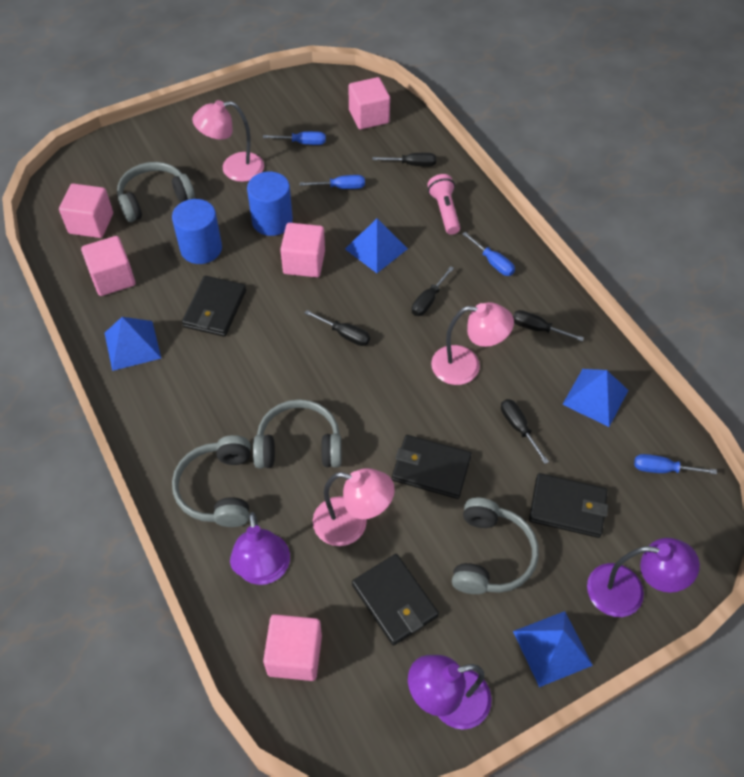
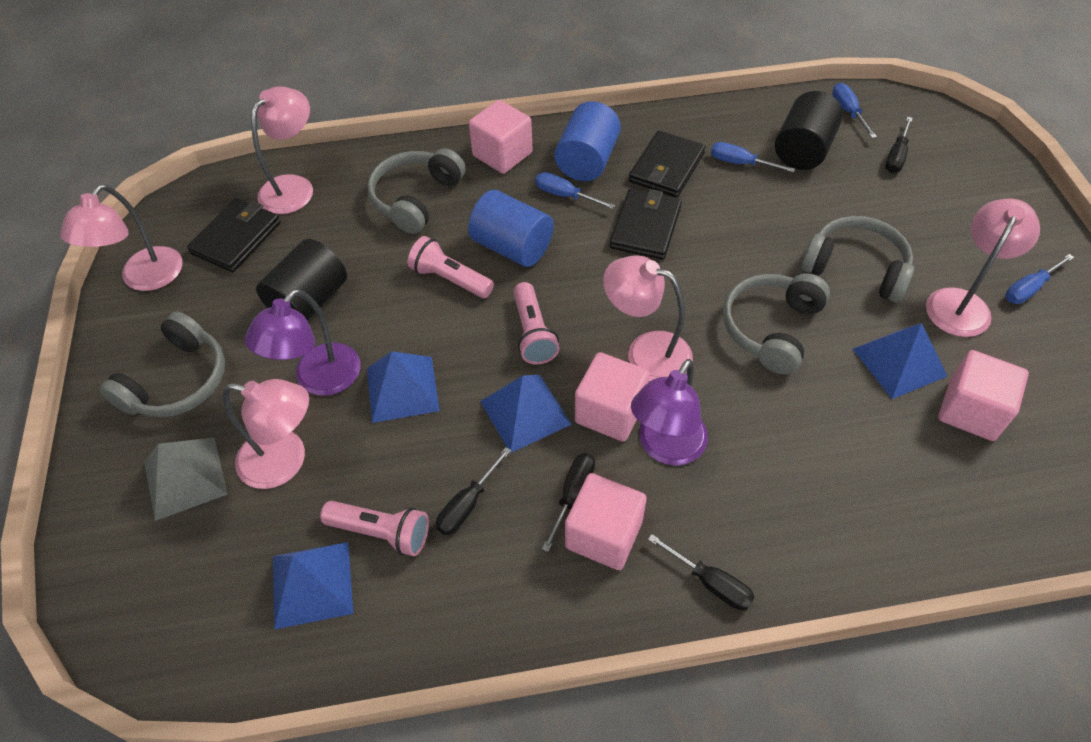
black cylinder: 0 -> 2
black screwdriver: 5 -> 4
black wallet: 4 -> 3
grey pyramid: 0 -> 1
pink cube: 5 -> 4
pink flashlight: 1 -> 3
pink lamp: 3 -> 5
purple lamp: 3 -> 2

